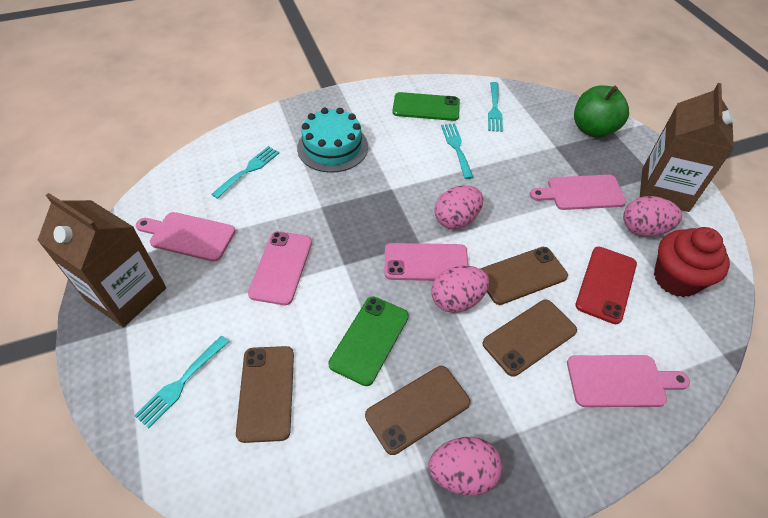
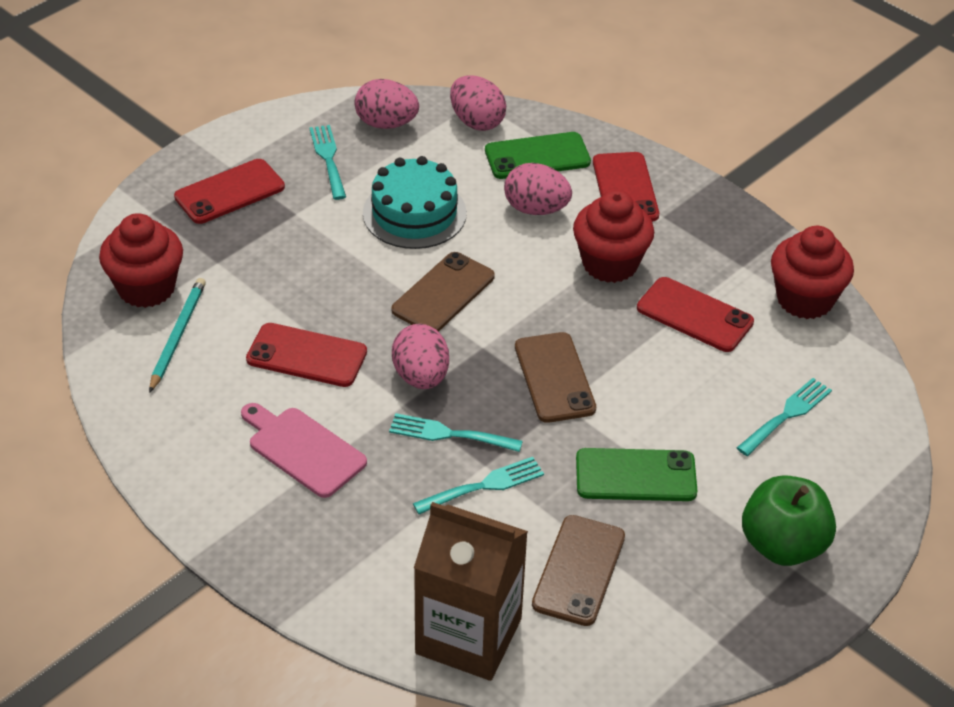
brown carton: 2 -> 1
brown phone: 4 -> 3
pink cutting board: 3 -> 1
pink phone: 2 -> 0
red cupcake: 1 -> 3
red phone: 1 -> 4
turquoise pencil: 0 -> 1

